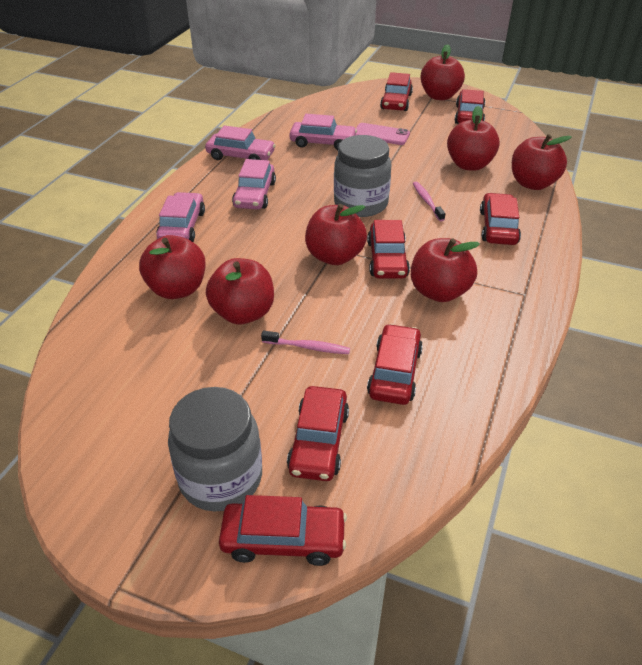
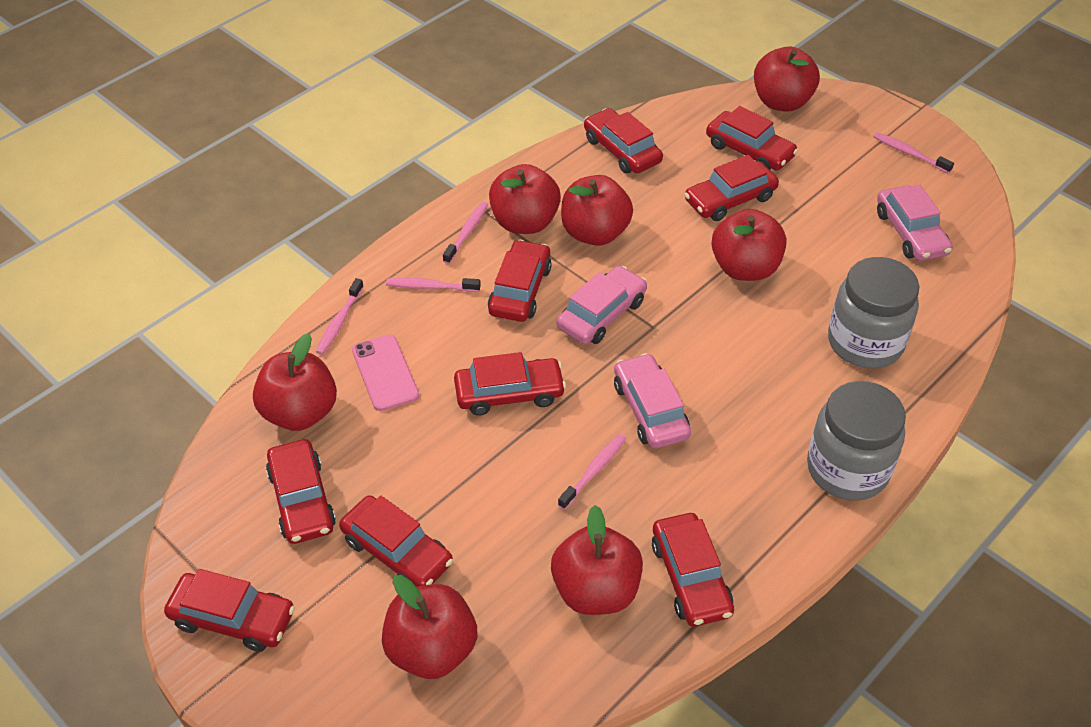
pink car: 4 -> 3
pink toothbrush: 2 -> 5
red car: 7 -> 9

